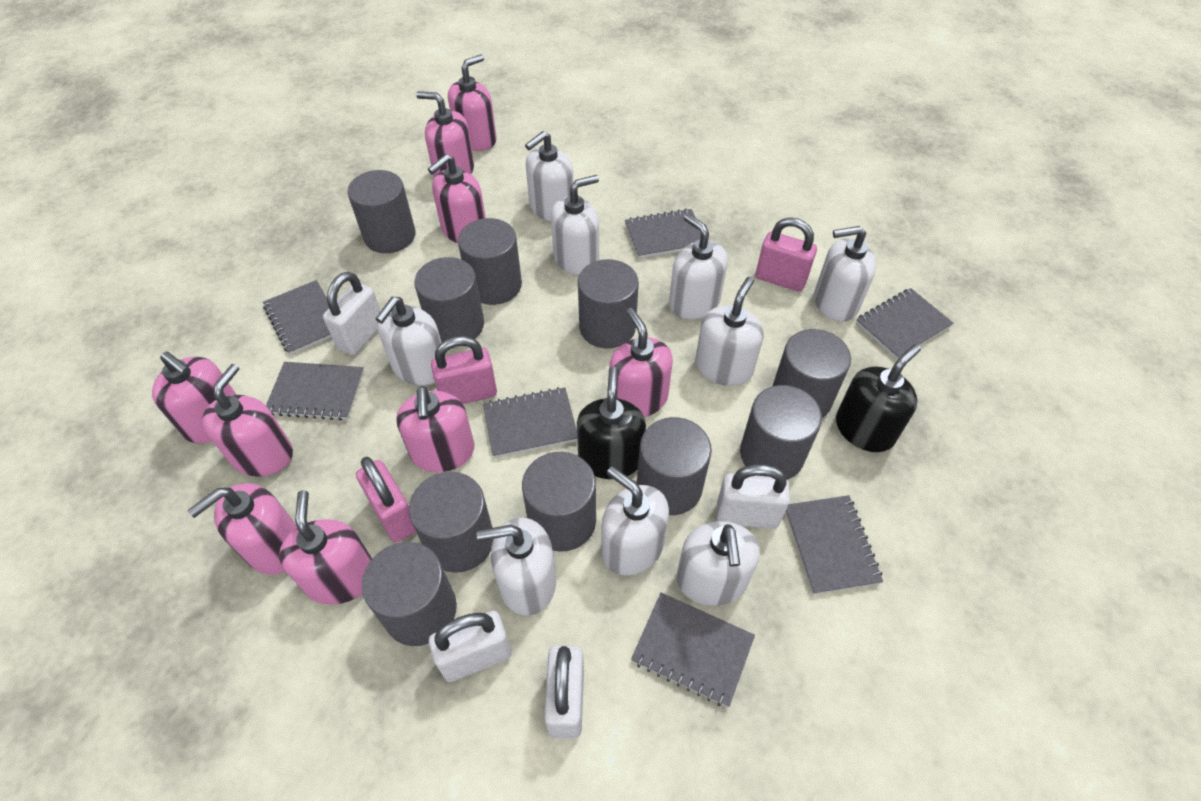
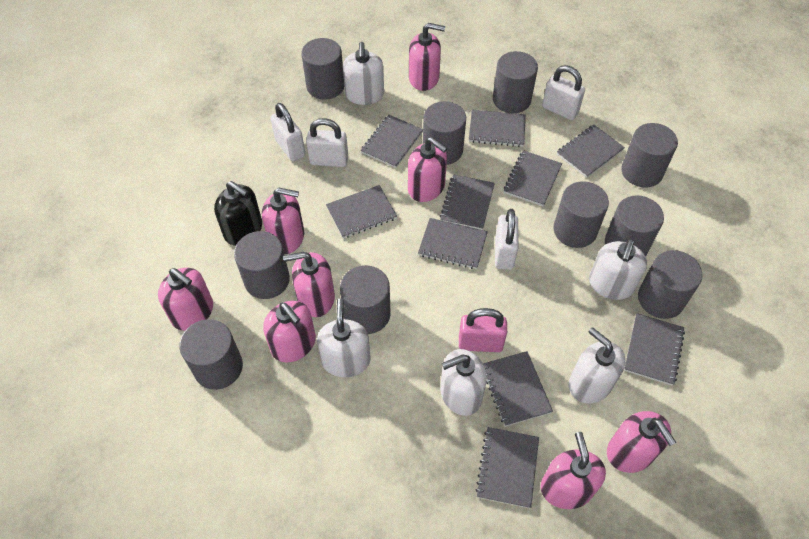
black soap dispenser: 2 -> 1
grey notebook: 7 -> 10
pink padlock: 3 -> 1
pink soap dispenser: 9 -> 8
white soap dispenser: 9 -> 5

